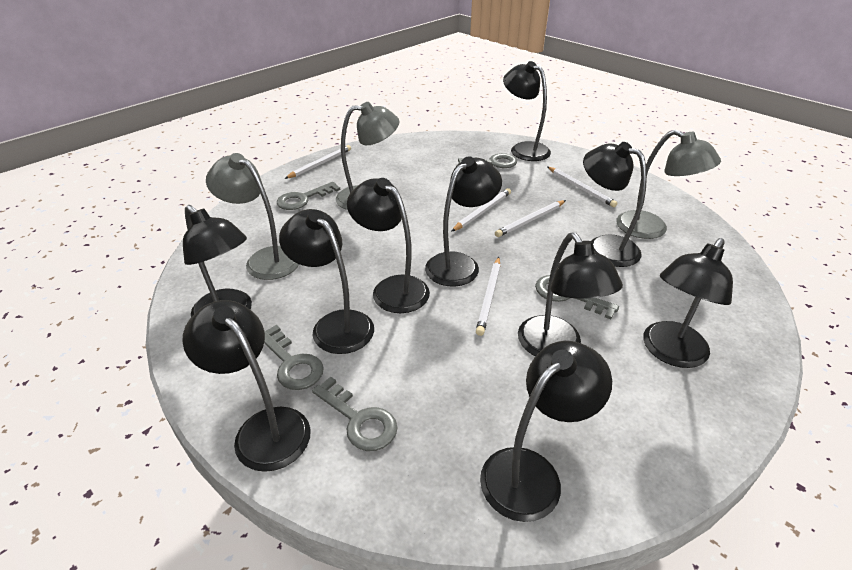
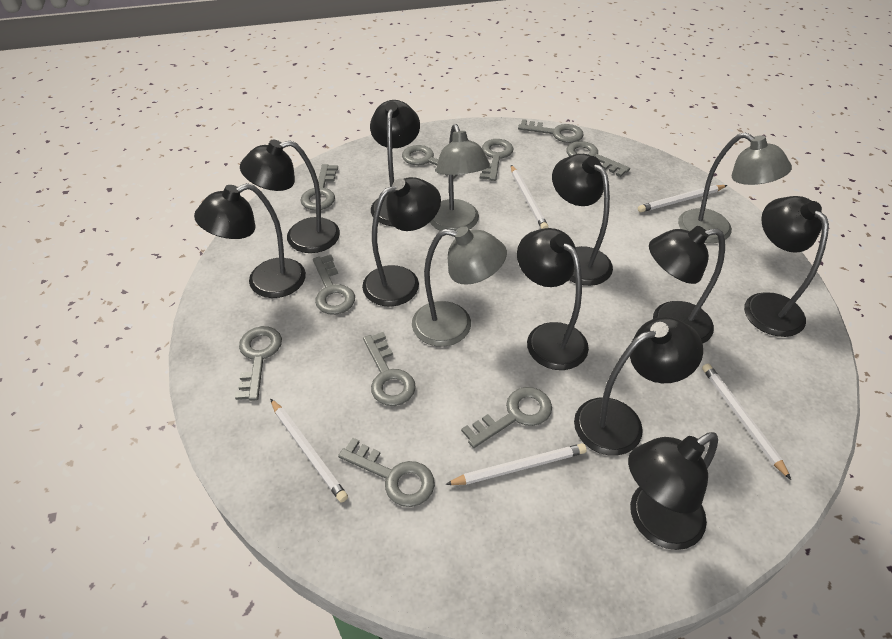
grey key: 5 -> 10

